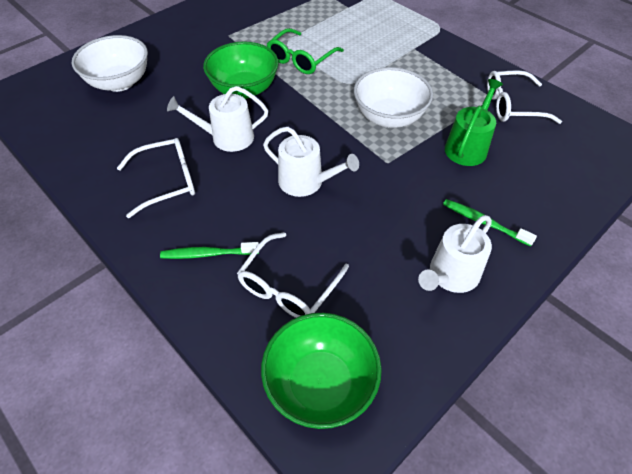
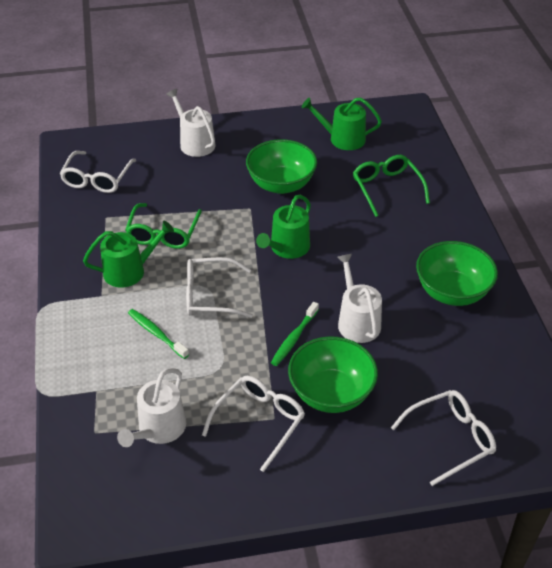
green bowl: 2 -> 3
green glasses: 1 -> 2
green watering can: 1 -> 3
white bowl: 2 -> 0
white glasses: 3 -> 4

